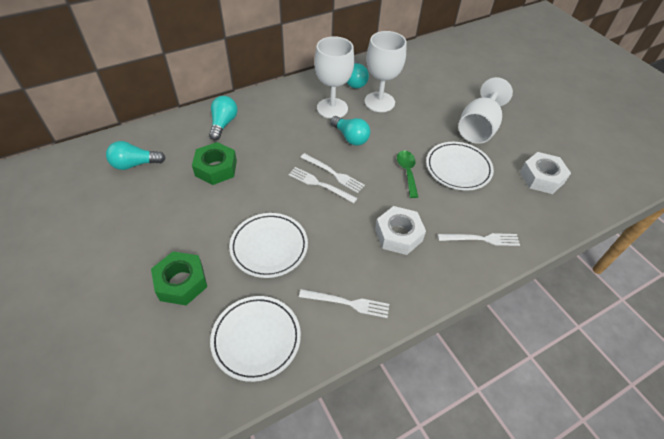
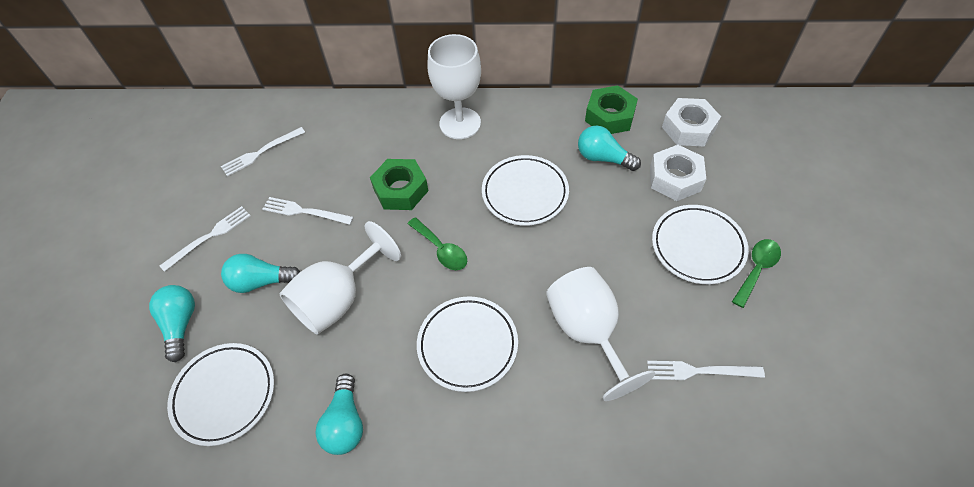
green spoon: 1 -> 2
white plate: 3 -> 4

